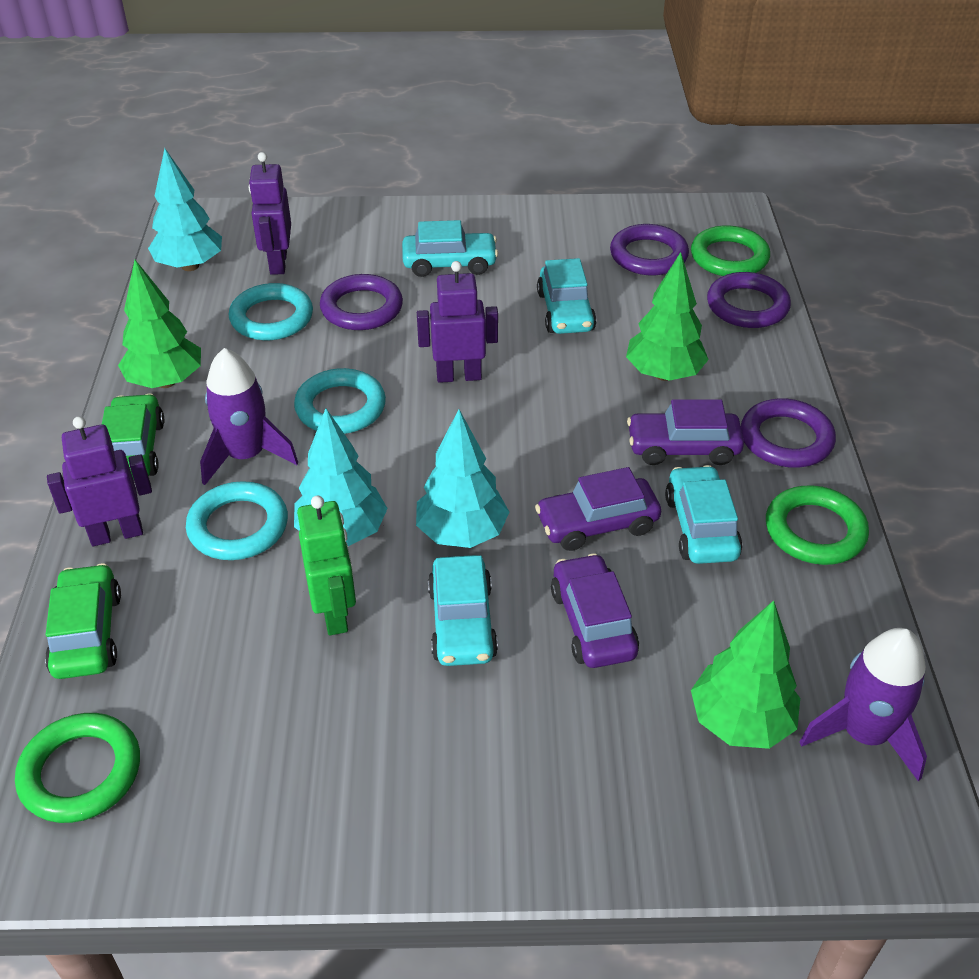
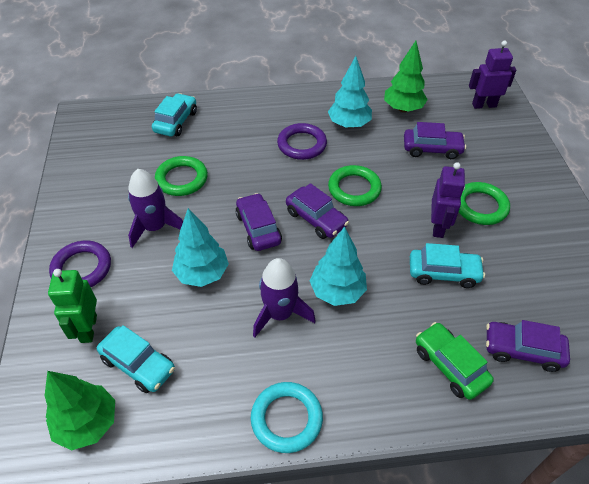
green car: 2 -> 1
green tree: 3 -> 2
purple car: 3 -> 4
purple ring: 4 -> 2
purple robot: 3 -> 2
turquoise car: 4 -> 3
turquoise ring: 3 -> 1

